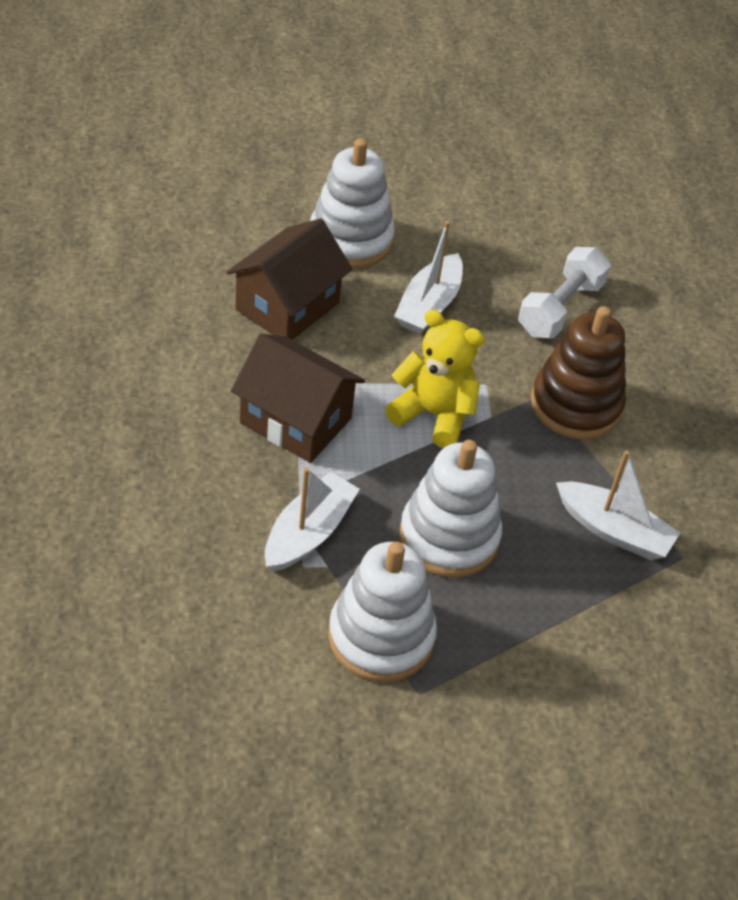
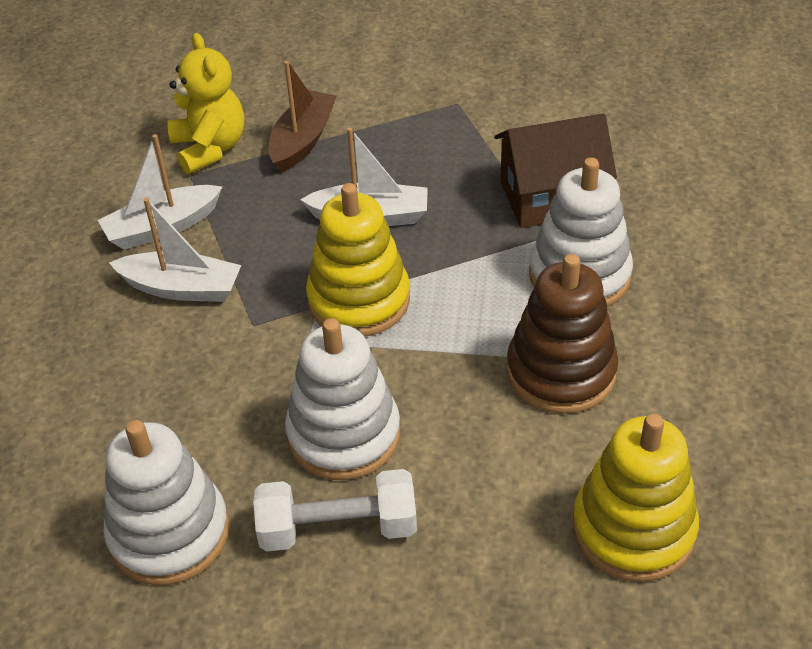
brown boat: 0 -> 1
brown house: 2 -> 1
yellow stacking toy: 0 -> 2

